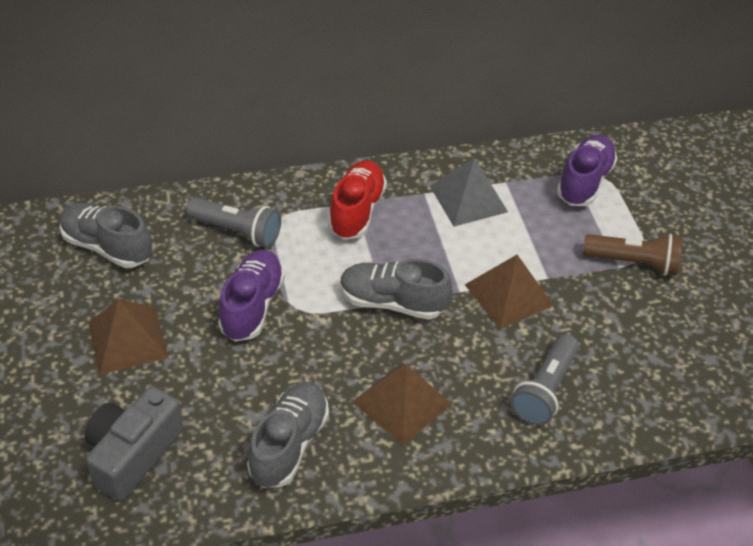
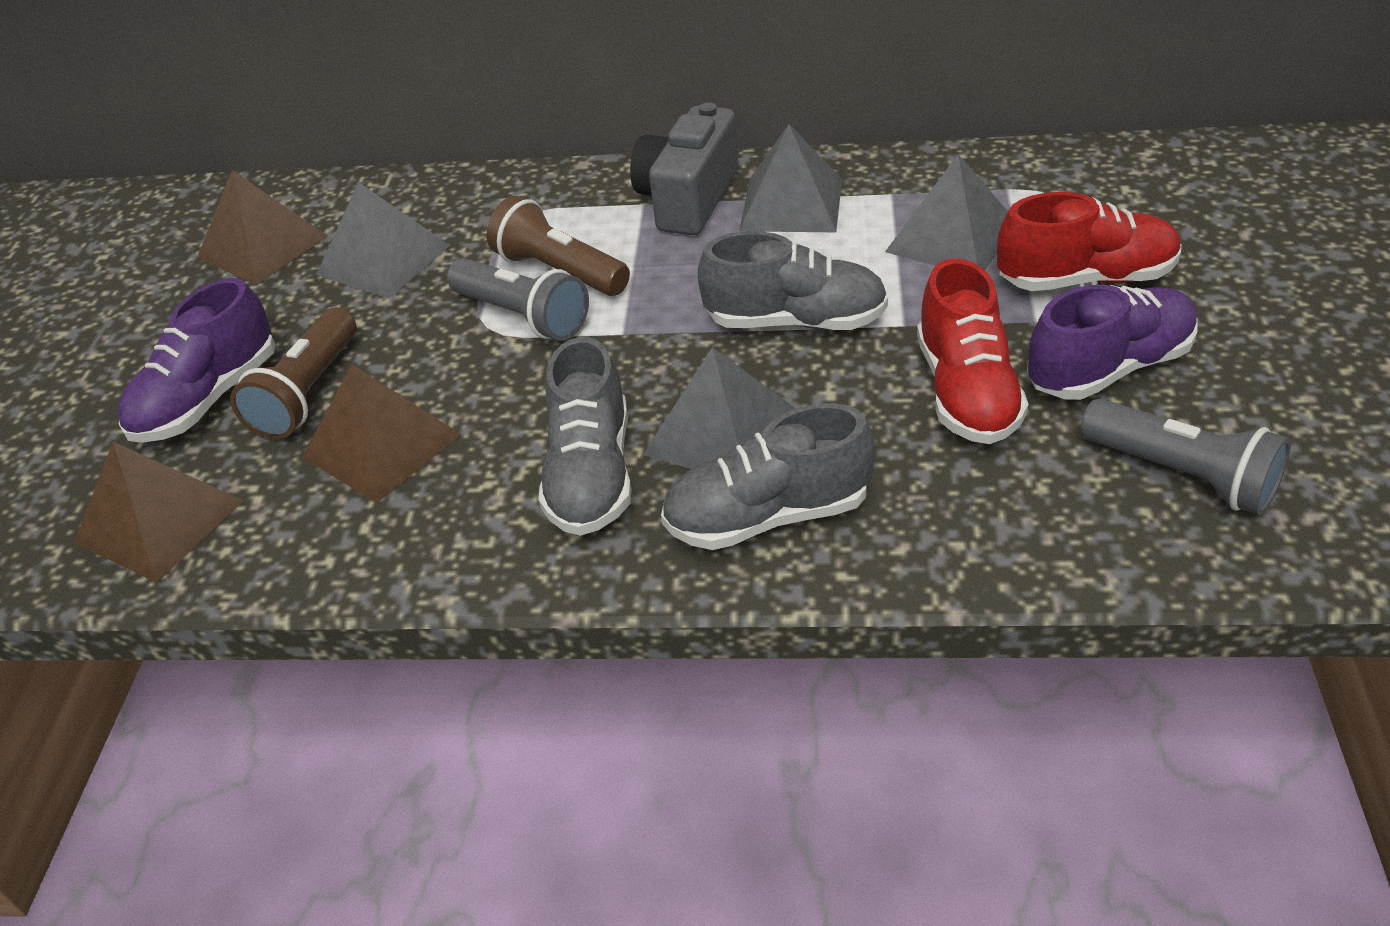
brown flashlight: 1 -> 2
grey pyramid: 1 -> 4
red shoe: 1 -> 2

